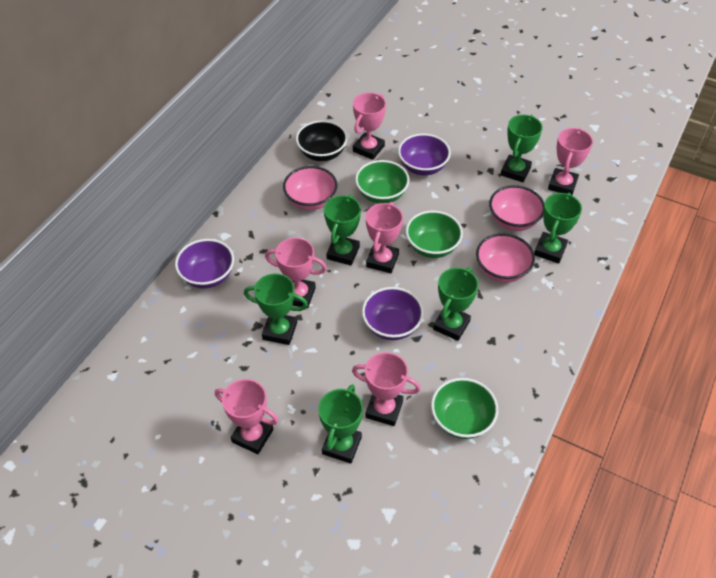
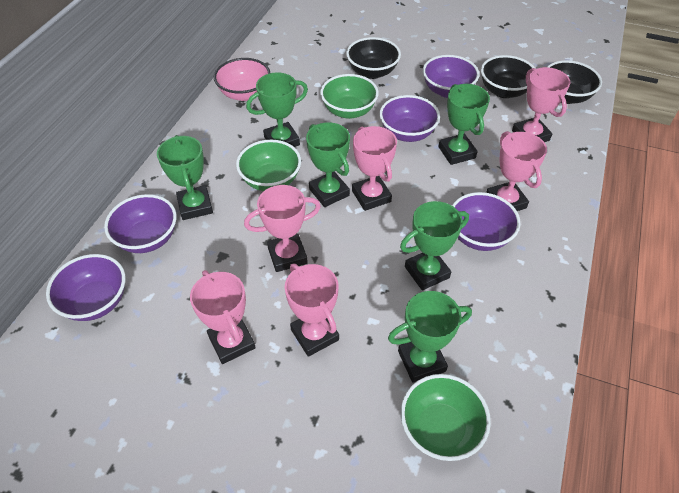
black bowl: 1 -> 3
pink bowl: 3 -> 1
purple bowl: 3 -> 5

